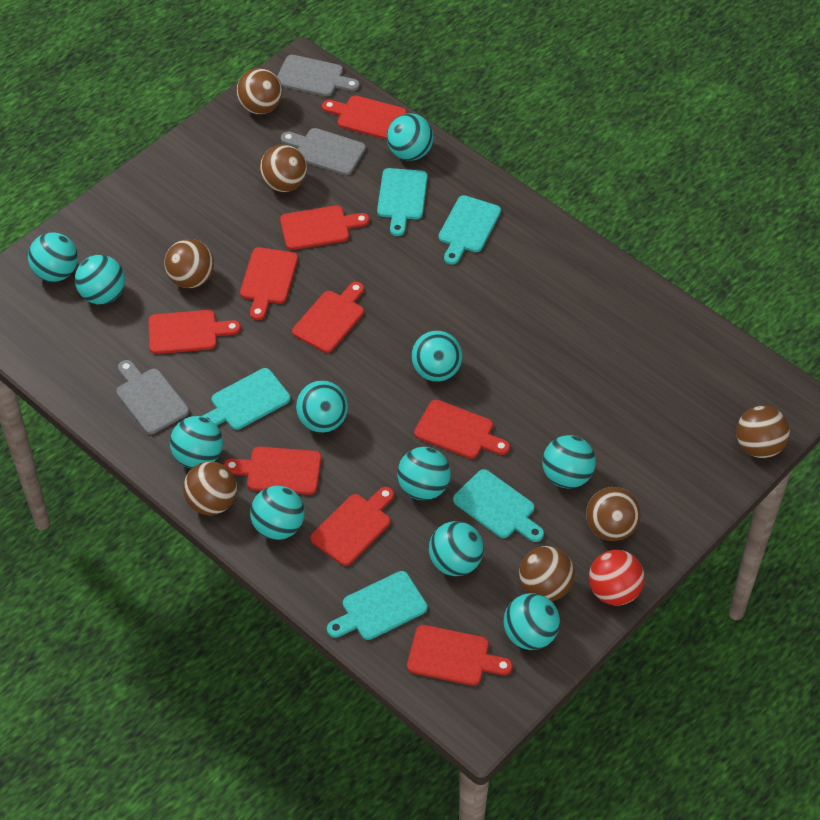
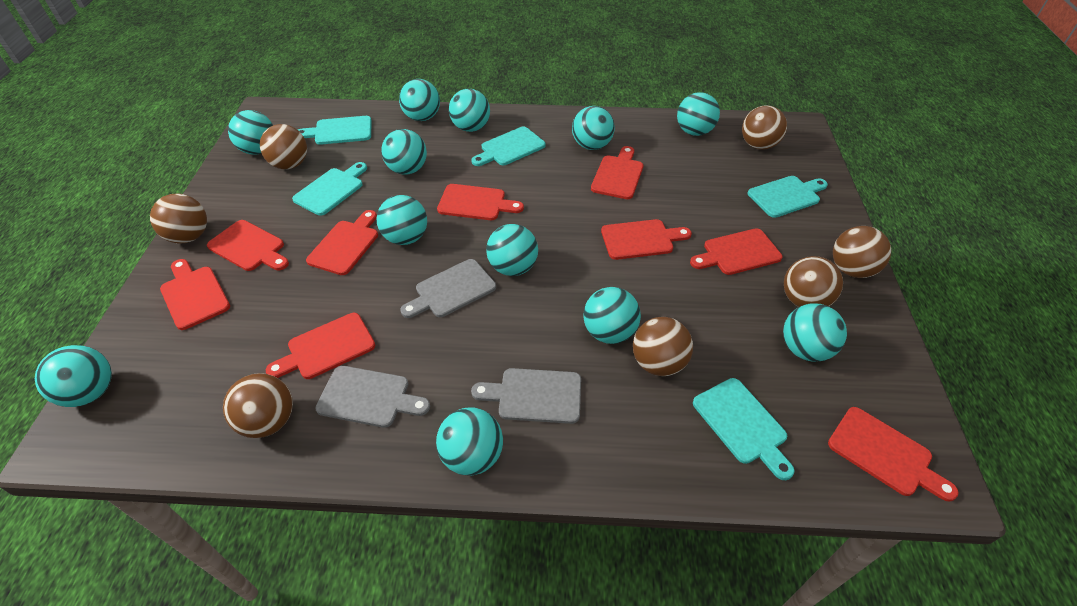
red ball: 1 -> 0
turquoise ball: 11 -> 12

